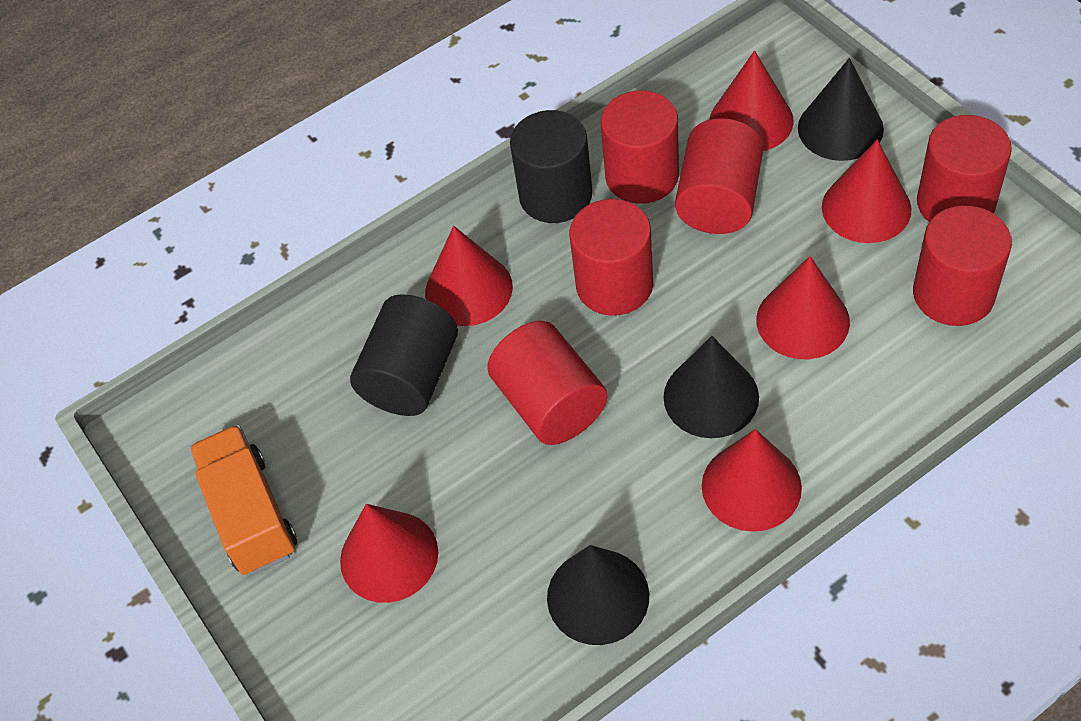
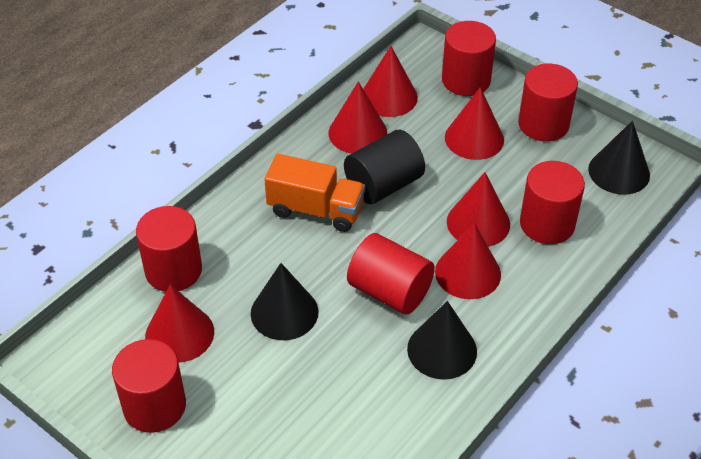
black cylinder: 2 -> 1

